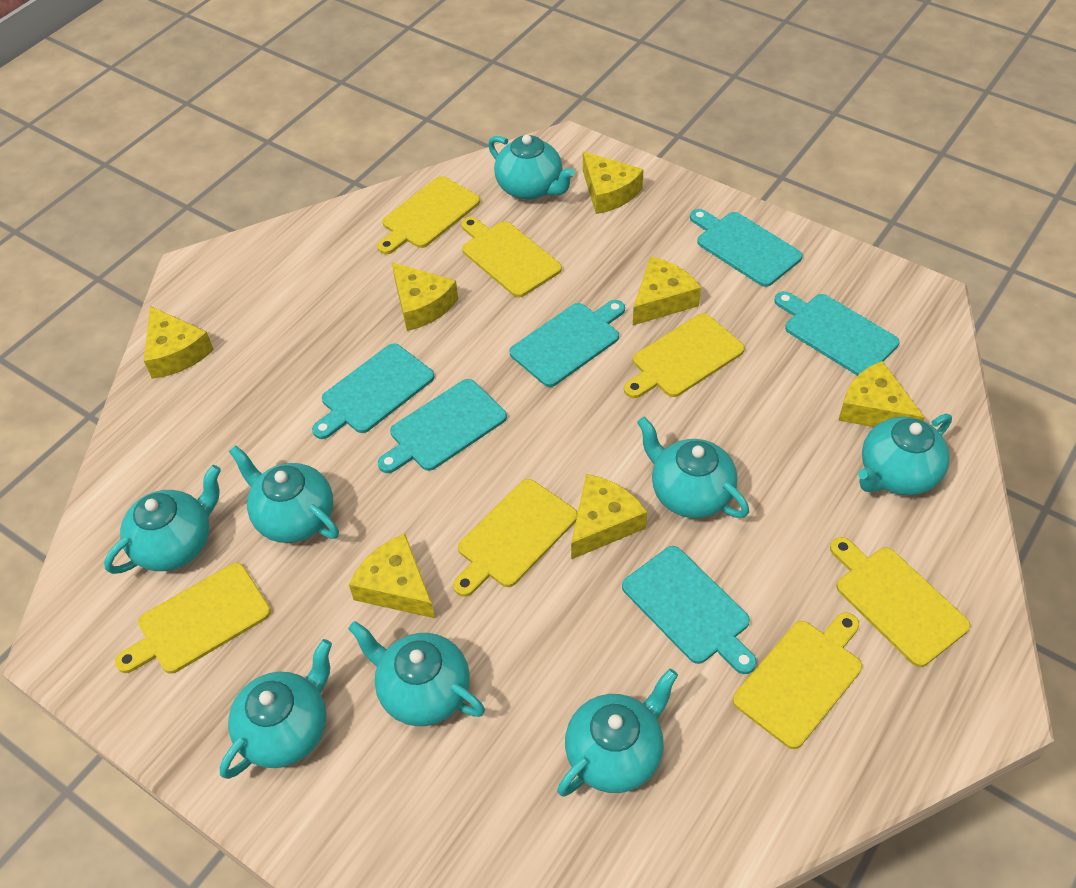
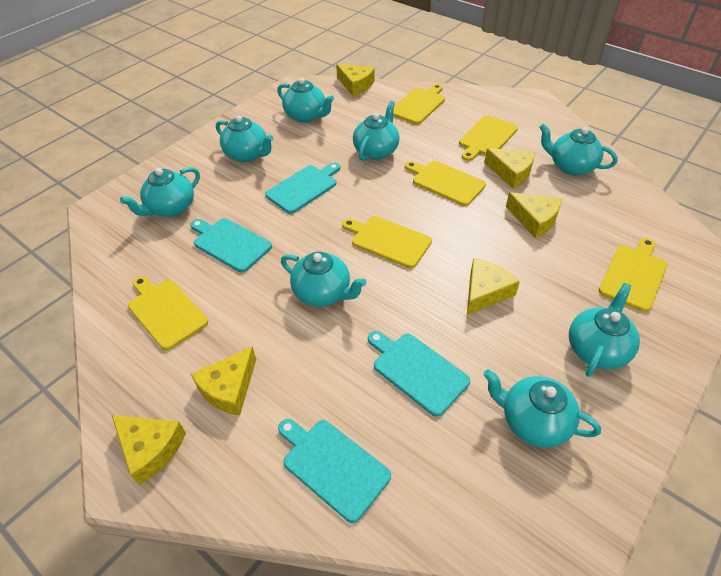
turquoise cutting board: 6 -> 4
yellow cheese: 7 -> 6
yellow cutting board: 7 -> 6

